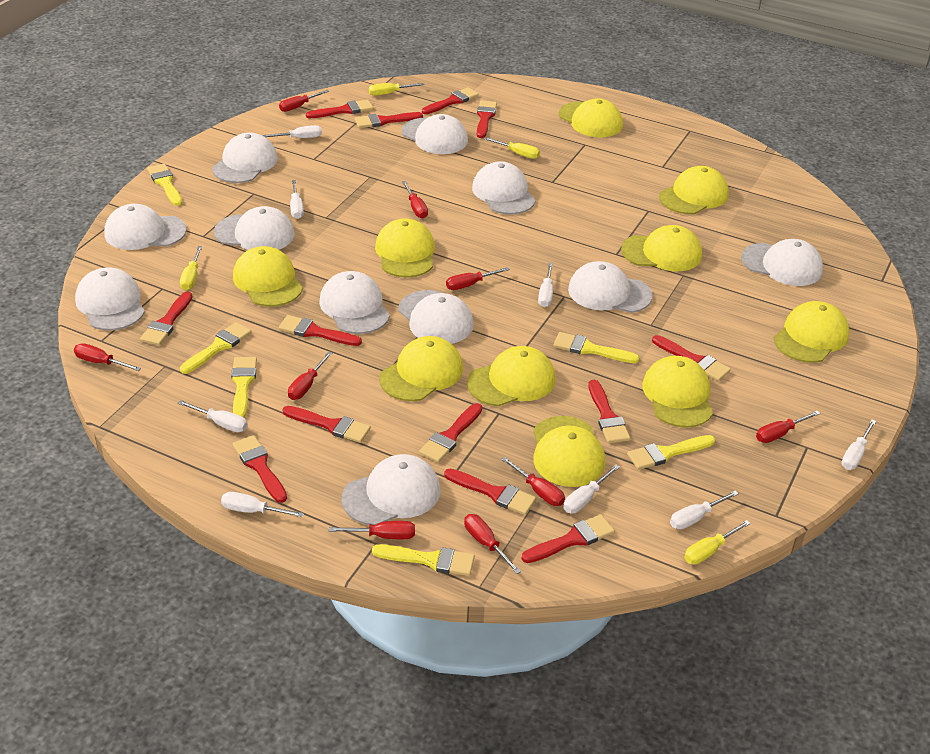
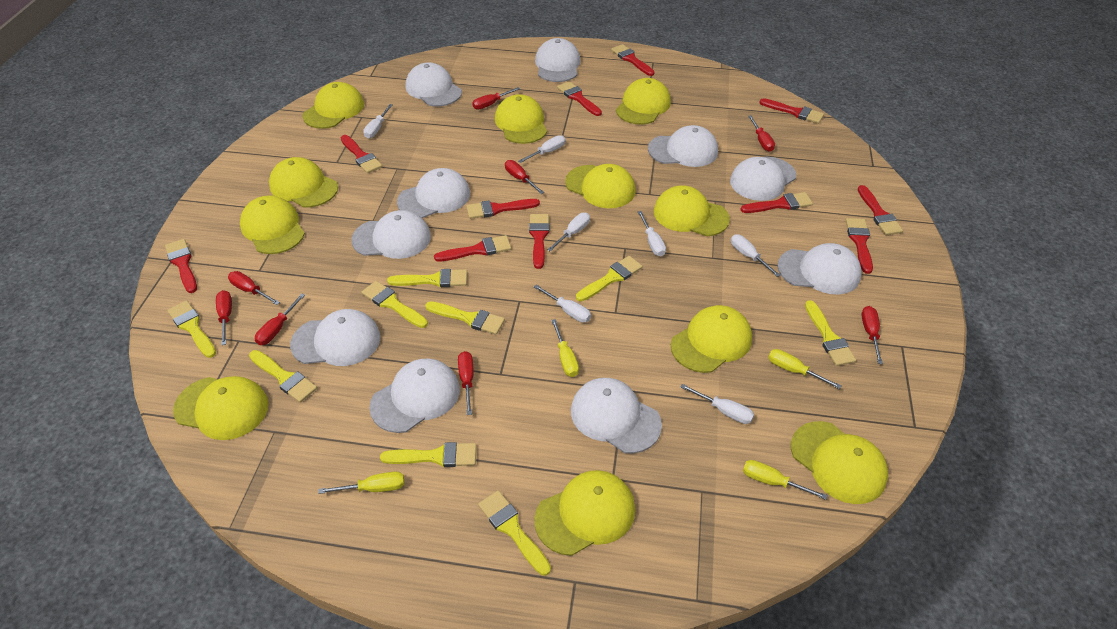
red brush: 13 -> 11
red screwdriver: 9 -> 8
white cap: 11 -> 10
white screwdriver: 8 -> 7
yellow brush: 6 -> 9
yellow cap: 10 -> 11

